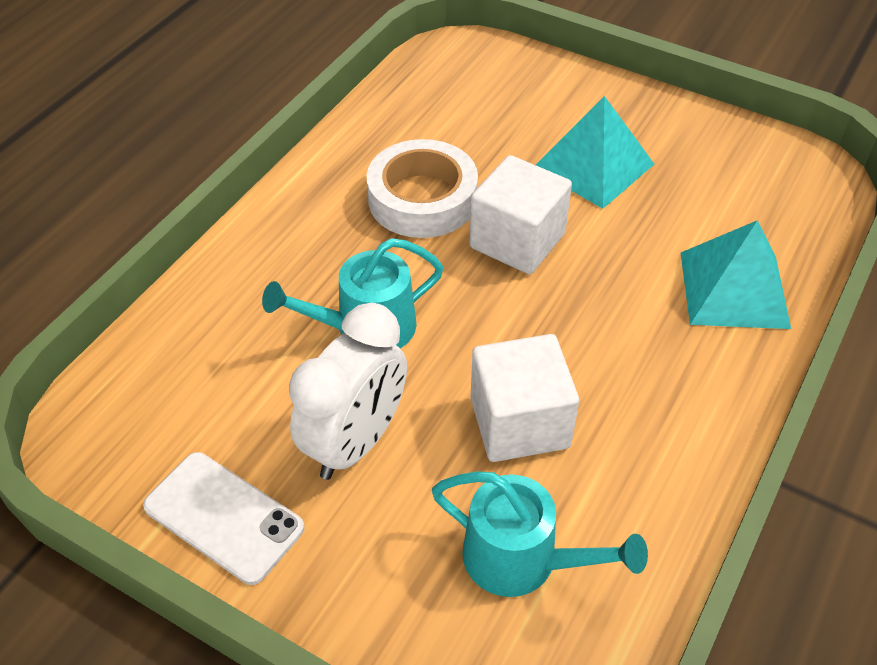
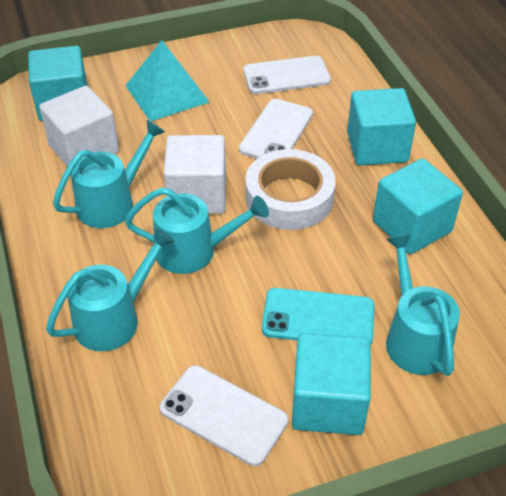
turquoise cube: 0 -> 4
turquoise phone: 0 -> 1
turquoise pyramid: 2 -> 1
turquoise watering can: 2 -> 4
white clock: 1 -> 0
white phone: 1 -> 3

